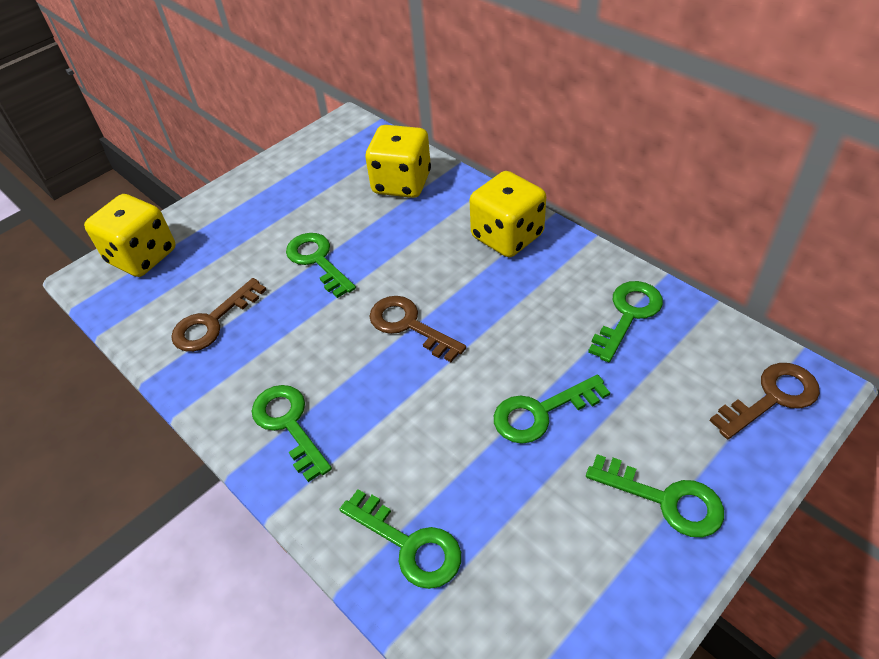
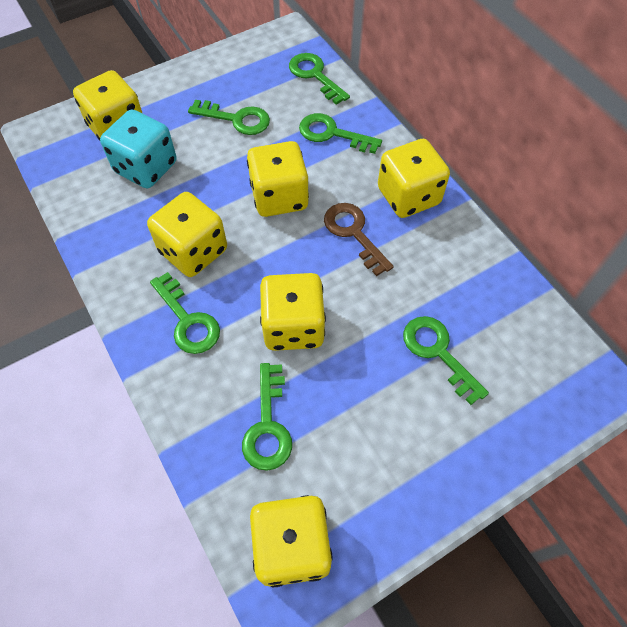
brown key: 3 -> 1
turquoise dice: 0 -> 1
yellow dice: 3 -> 6

